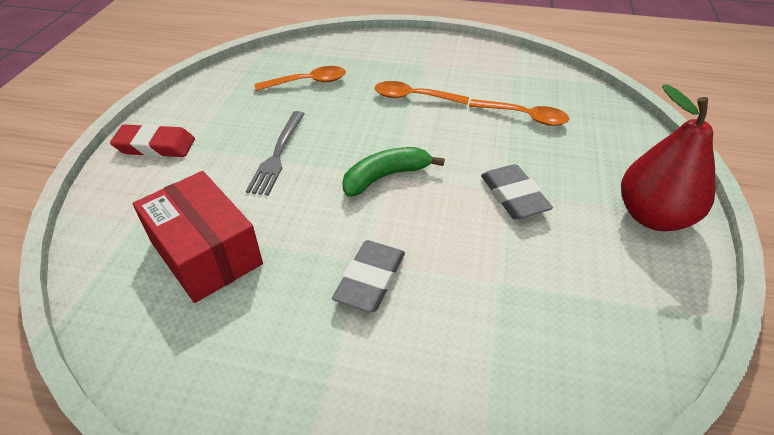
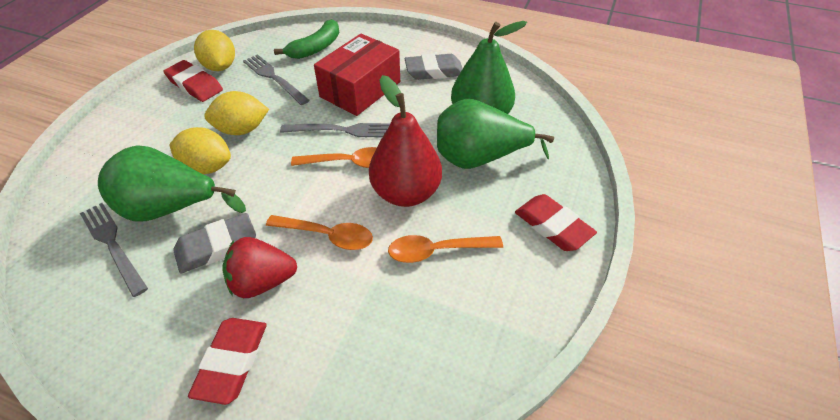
green pear: 0 -> 3
grey fork: 1 -> 3
red eraser: 1 -> 3
red strawberry: 0 -> 1
yellow lemon: 0 -> 3

